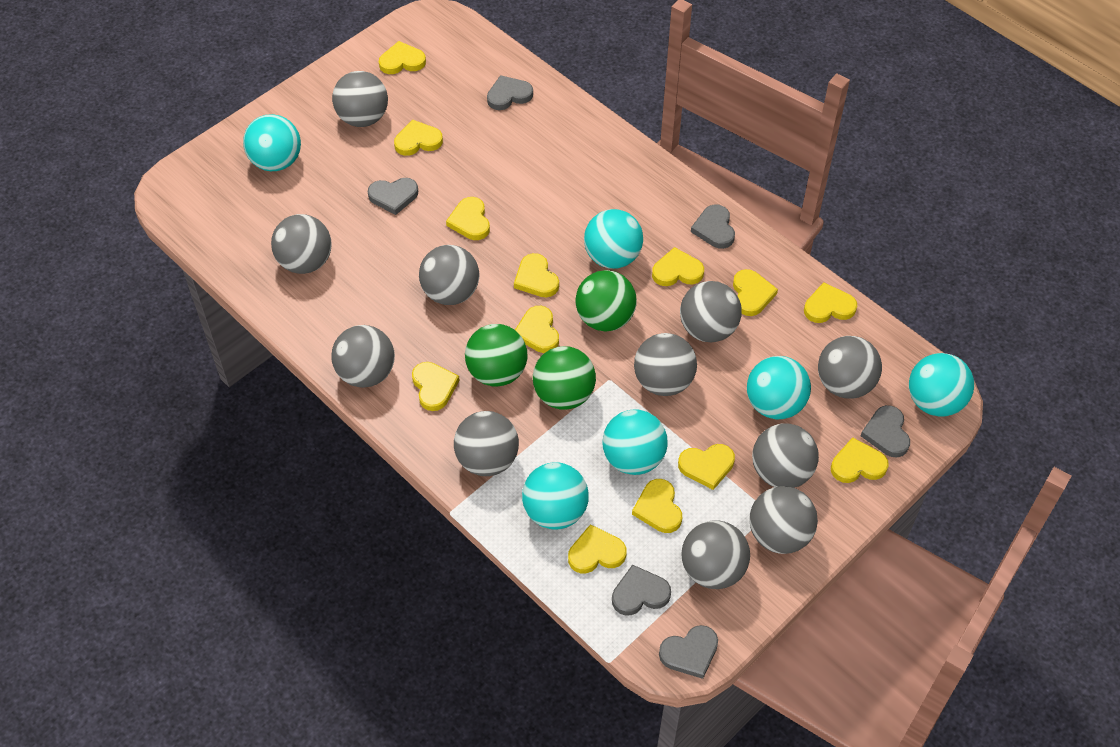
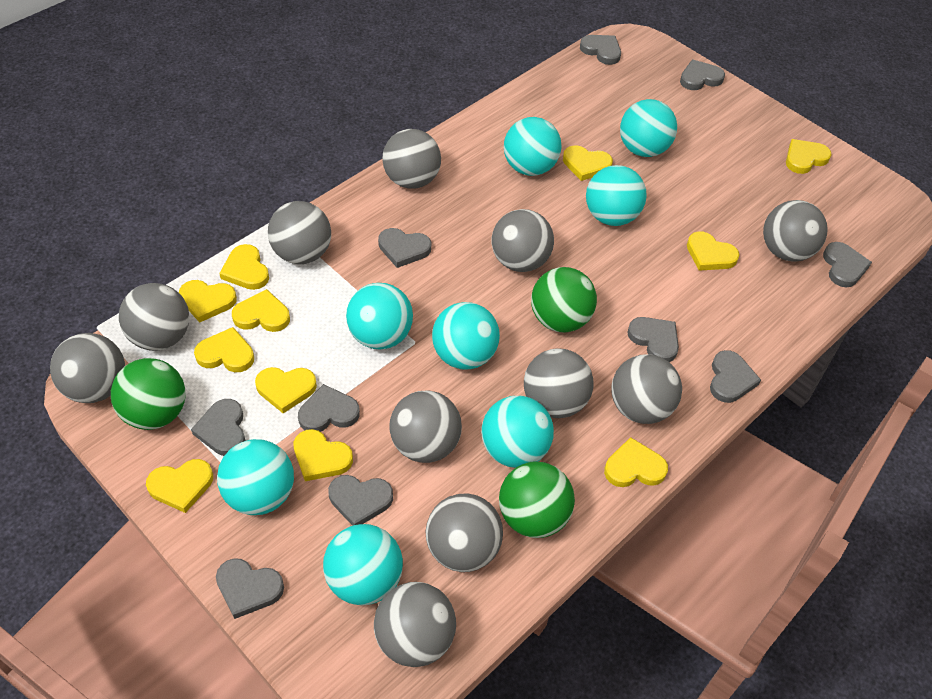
grey heart: 6 -> 10
turquoise ball: 6 -> 8
yellow heart: 13 -> 11

